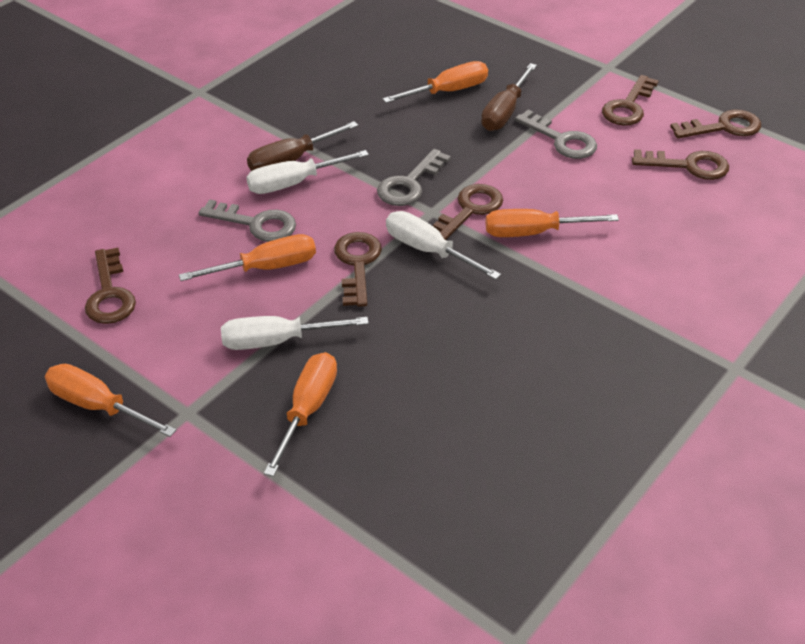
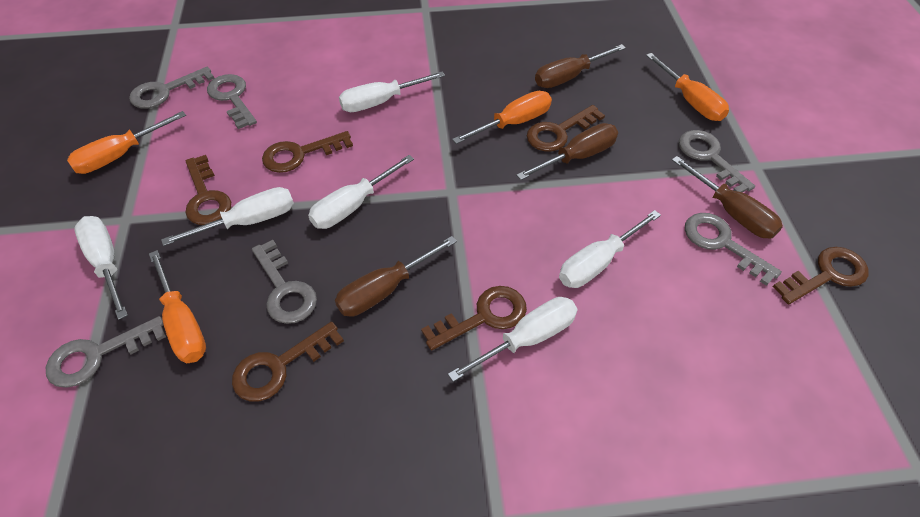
brown screwdriver: 2 -> 4
grey key: 3 -> 6
orange screwdriver: 5 -> 4
white screwdriver: 3 -> 6

